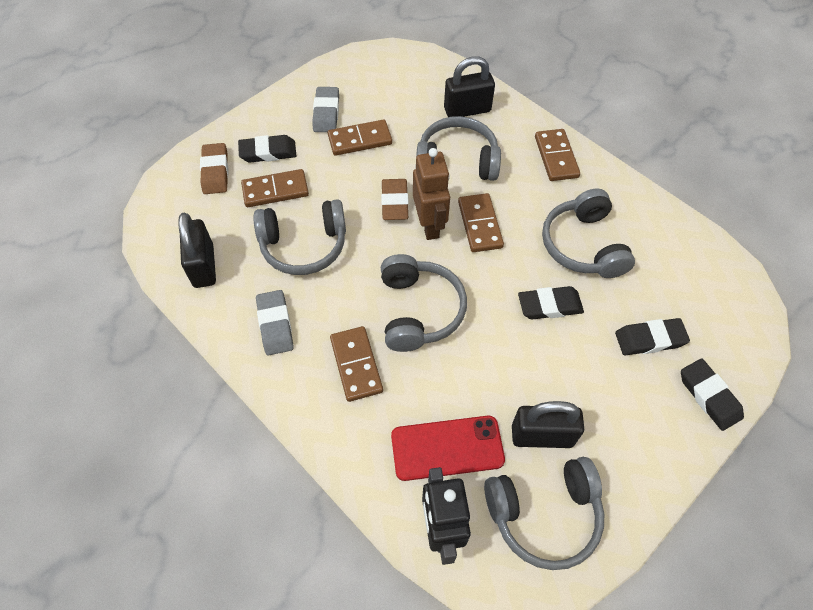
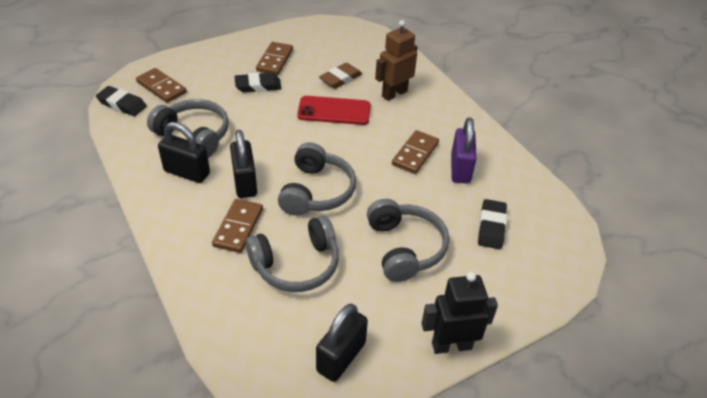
black eraser: 4 -> 3
brown domino: 5 -> 4
brown eraser: 2 -> 1
grey eraser: 2 -> 0
grey headphones: 5 -> 4
purple padlock: 0 -> 1

